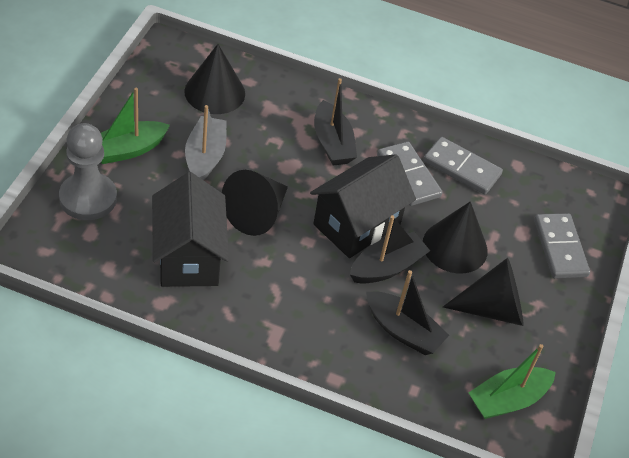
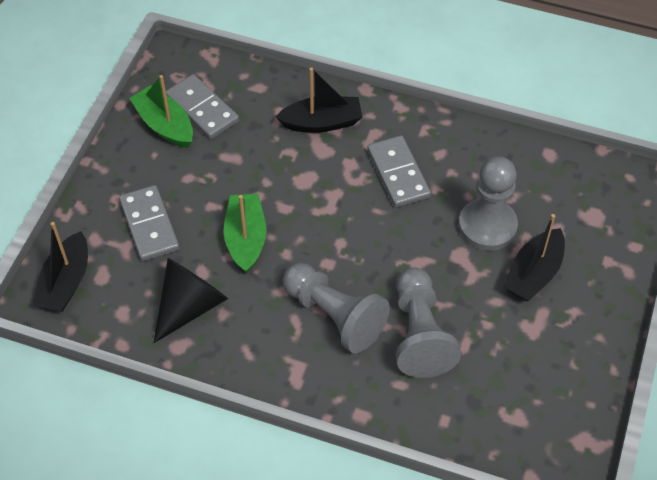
black cone: 4 -> 1
black house: 2 -> 0
grey boat: 1 -> 0
grey pawn: 1 -> 3

